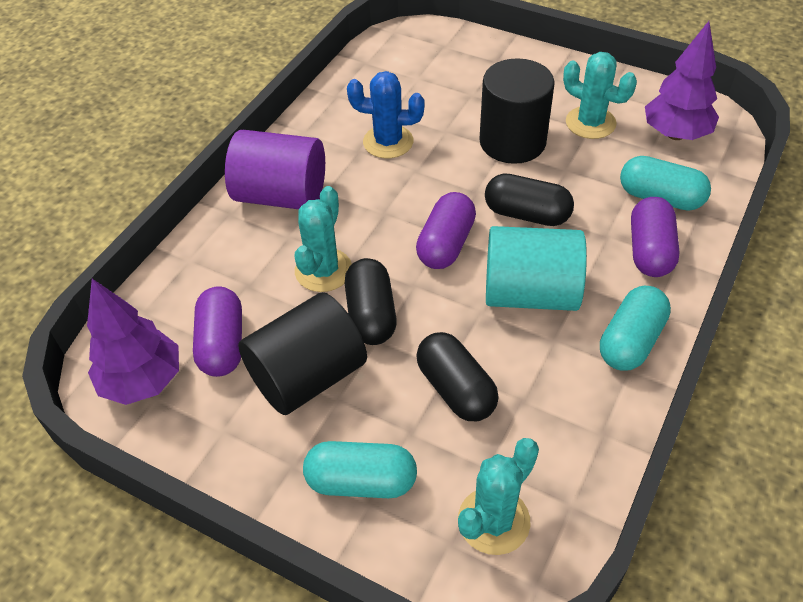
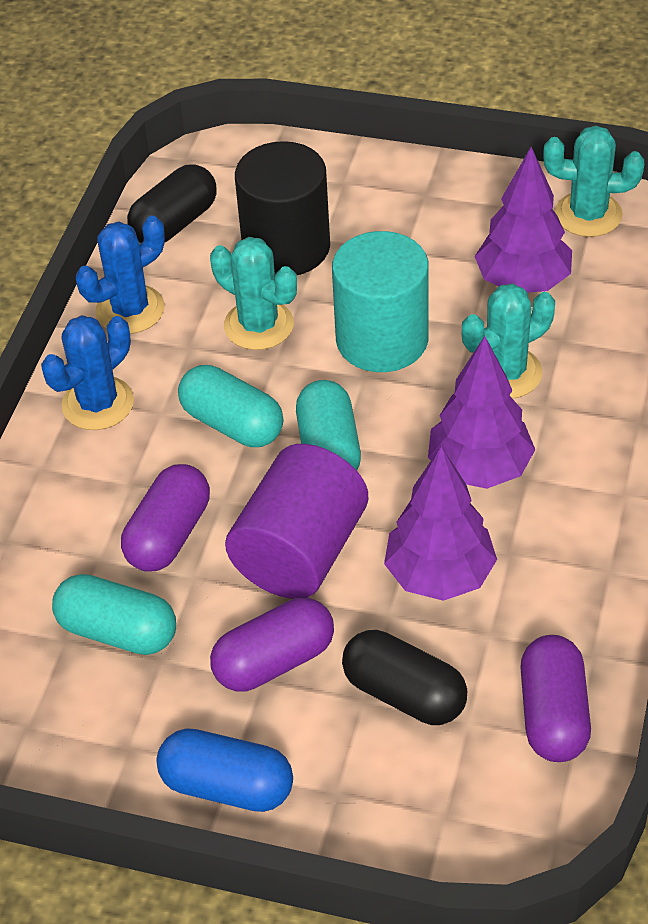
black capsule: 3 -> 2
black cylinder: 2 -> 1
blue cactus: 1 -> 2
blue capsule: 0 -> 1
purple tree: 2 -> 3

